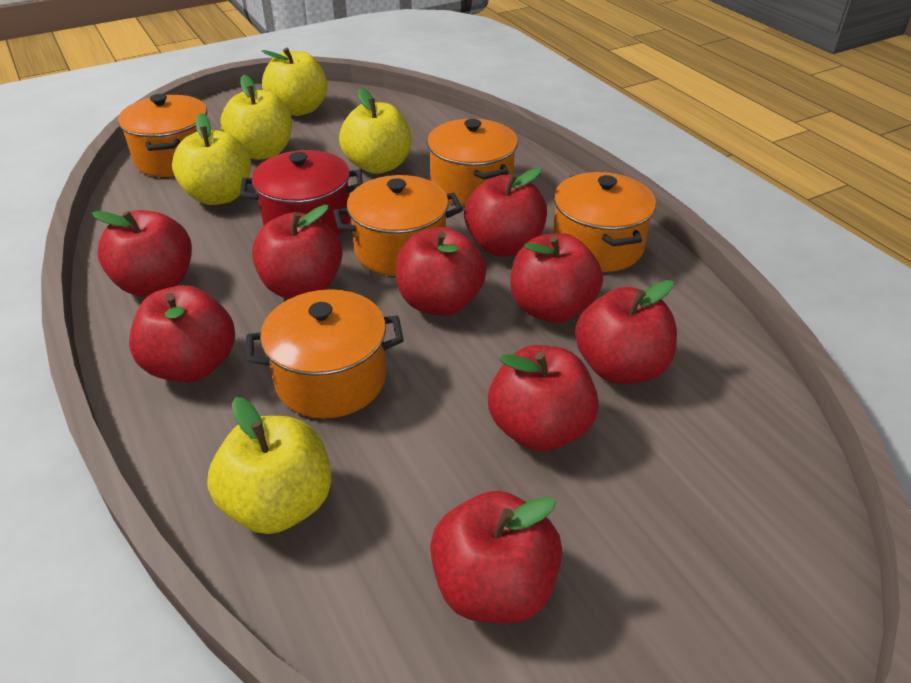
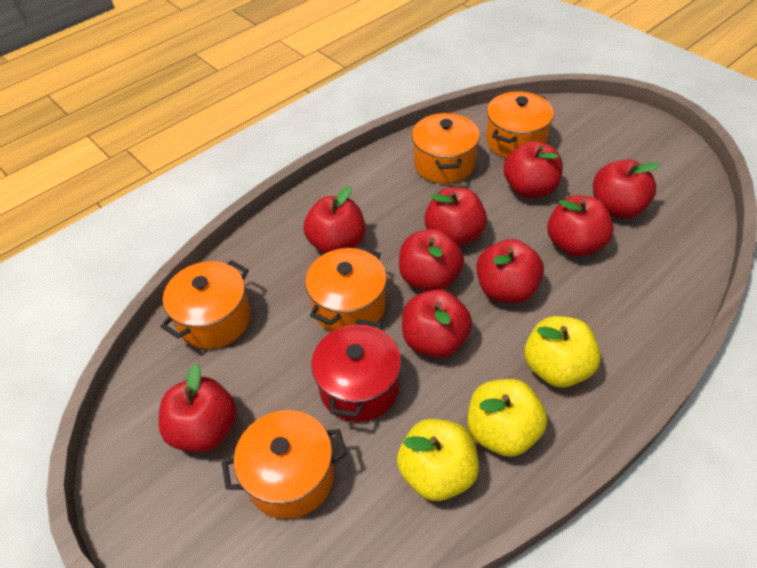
yellow apple: 5 -> 3

